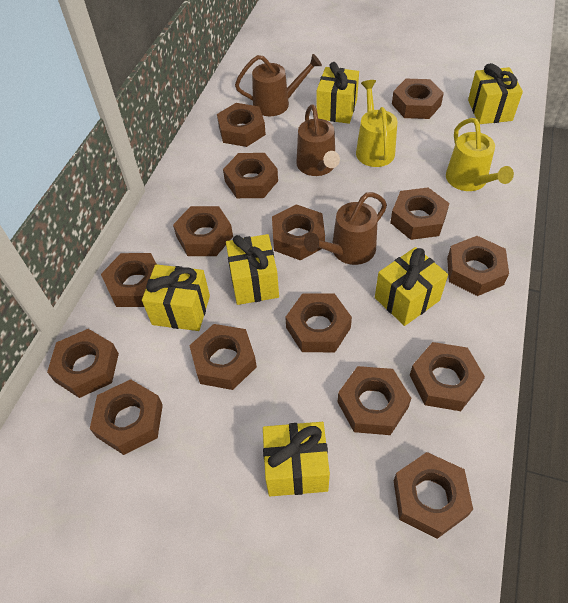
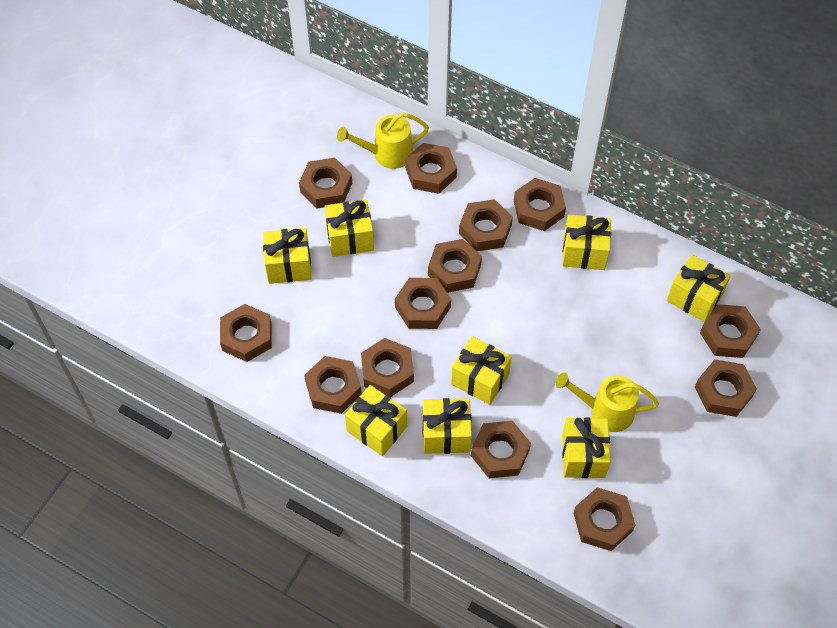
brown nut: 15 -> 13
brown watering can: 3 -> 0
yellow gift: 6 -> 8

